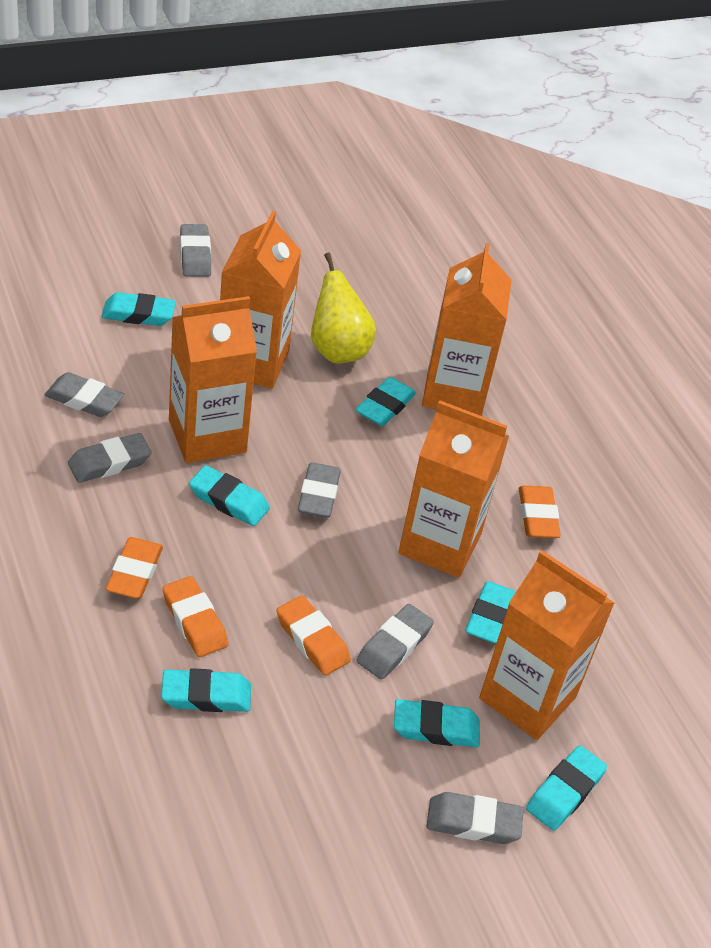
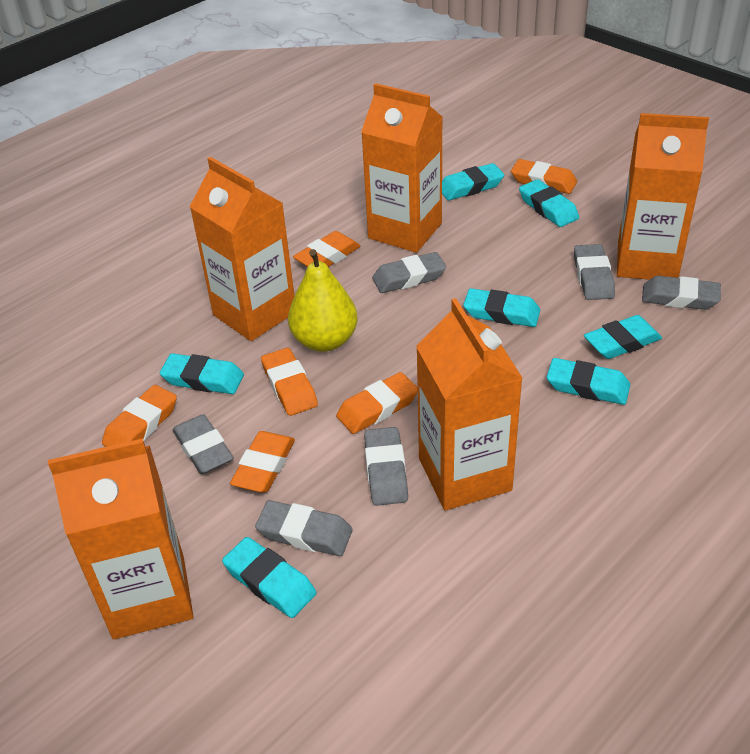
orange eraser: 4 -> 6

